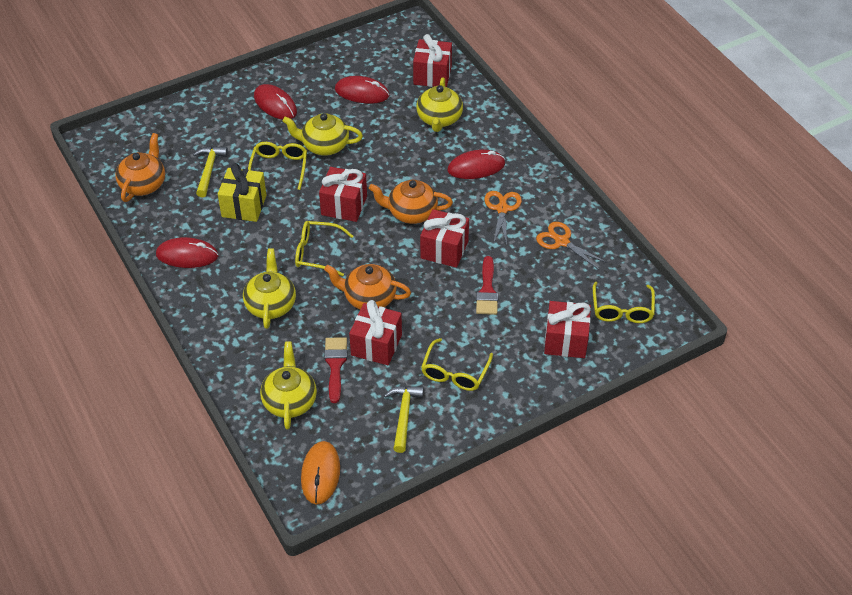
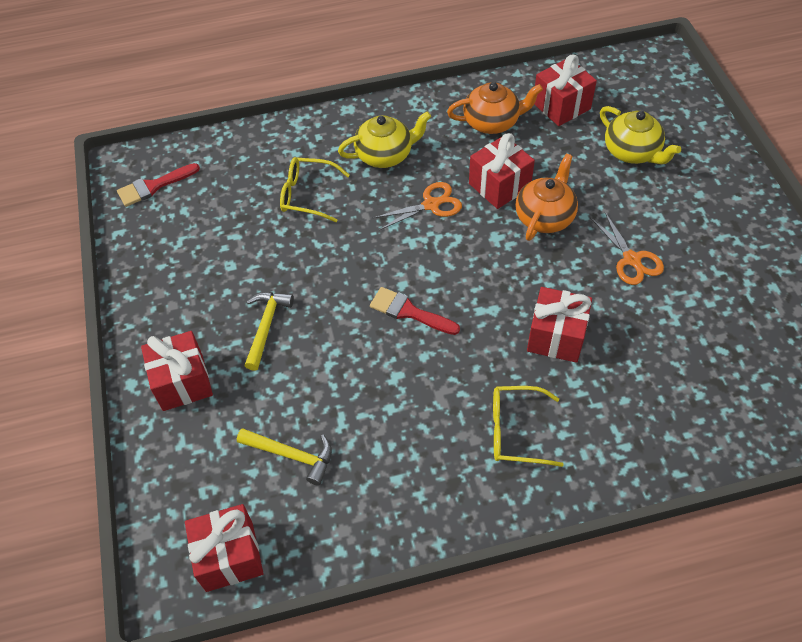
orange mouse: 1 -> 0
orange teapot: 3 -> 2
red mouse: 4 -> 0
yellow gift: 1 -> 0
yellow glasses: 4 -> 2
yellow teapot: 4 -> 2

